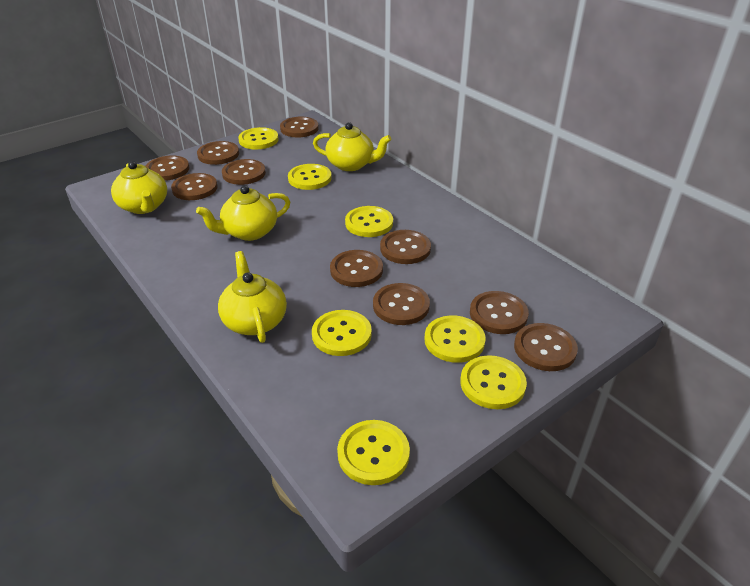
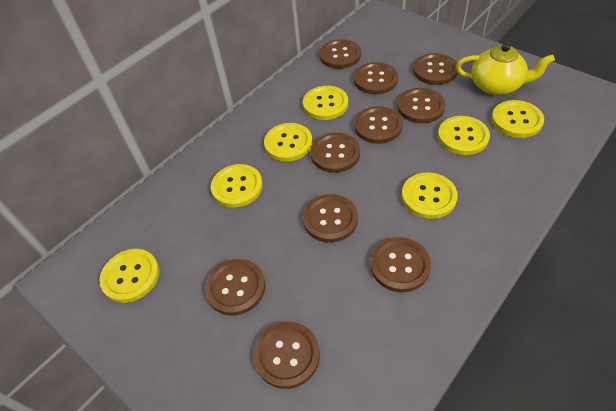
yellow teapot: 4 -> 1

